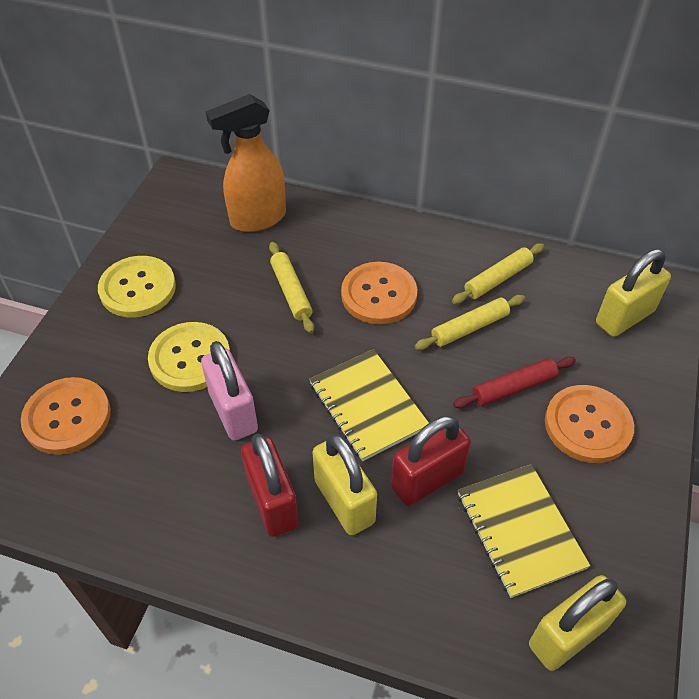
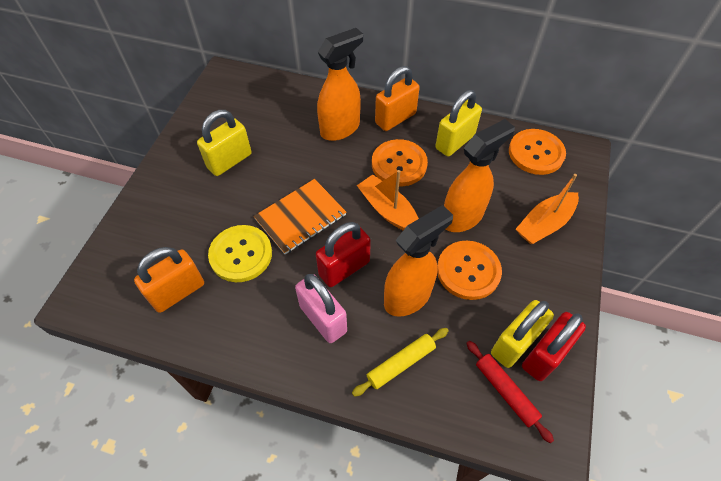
orange boat: 0 -> 2
orange notebook: 0 -> 1
orange padlock: 0 -> 2
orange spray bottle: 1 -> 3
yellow button: 2 -> 1
yellow notebook: 2 -> 0
yellow rolling pin: 3 -> 1

